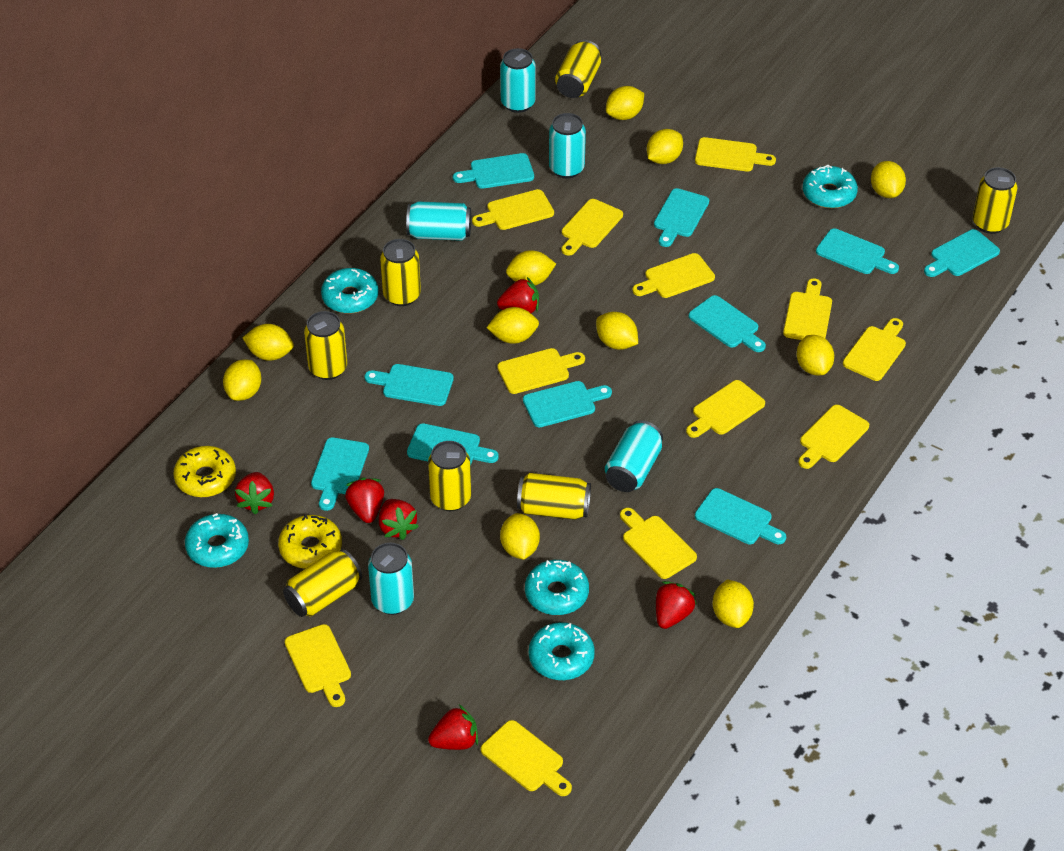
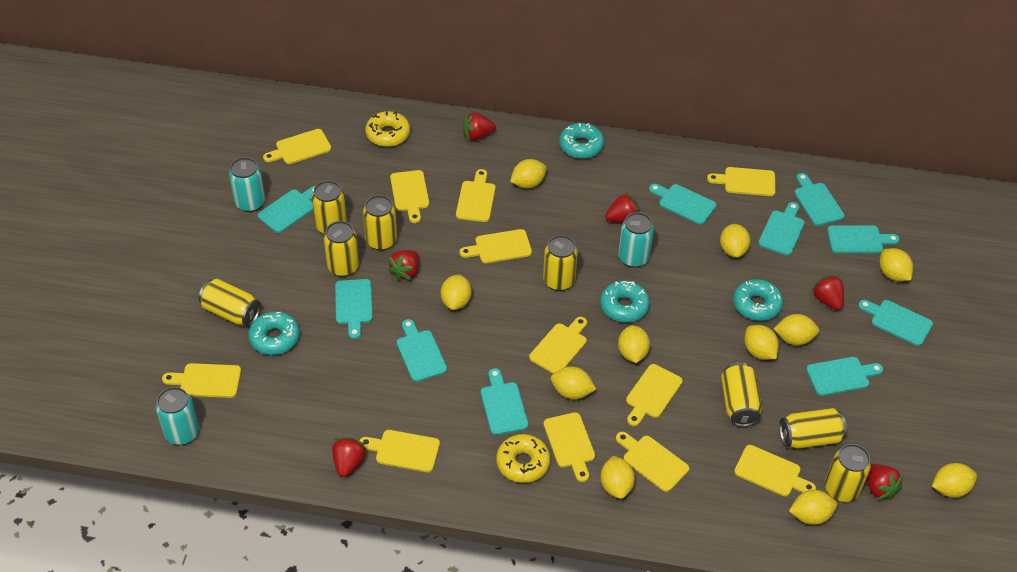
turquoise can: 5 -> 3
turquoise donut: 5 -> 4
yellow can: 7 -> 8

